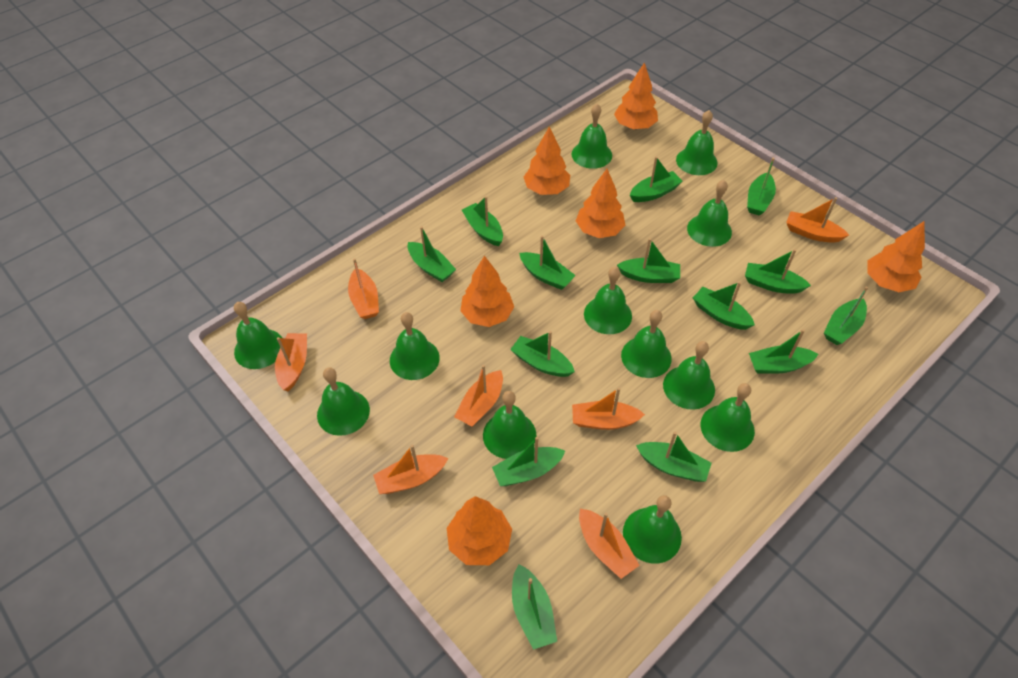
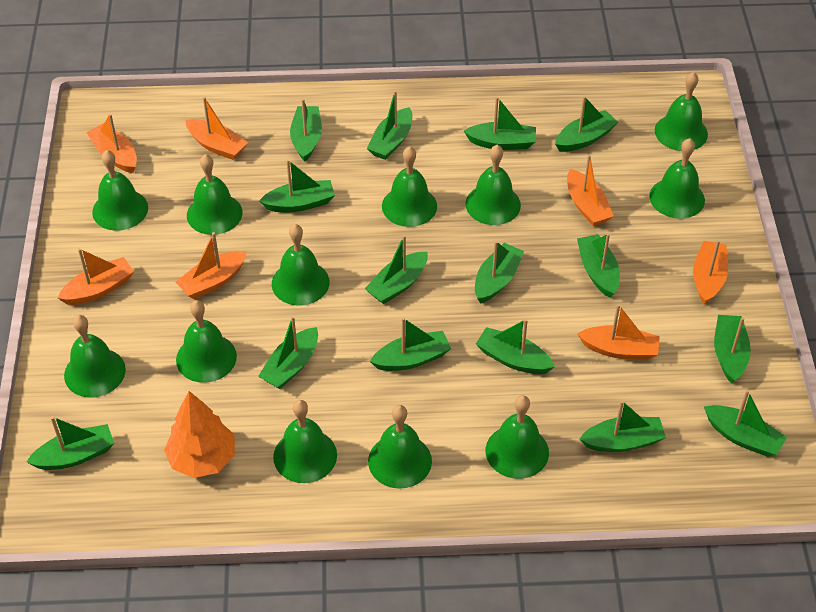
green boat: 14 -> 15
orange tree: 6 -> 1

